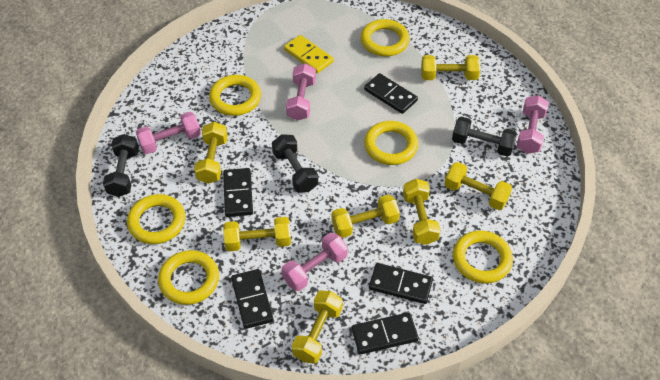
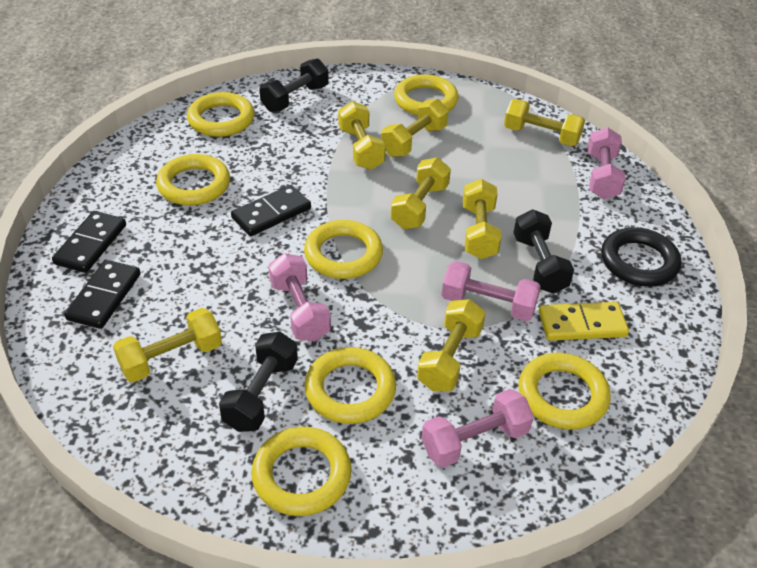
black domino: 5 -> 3
black ring: 0 -> 1
yellow ring: 6 -> 7

